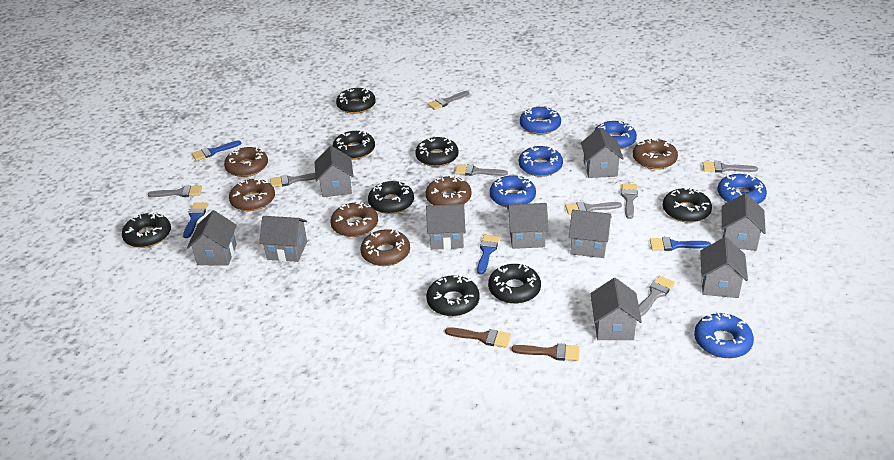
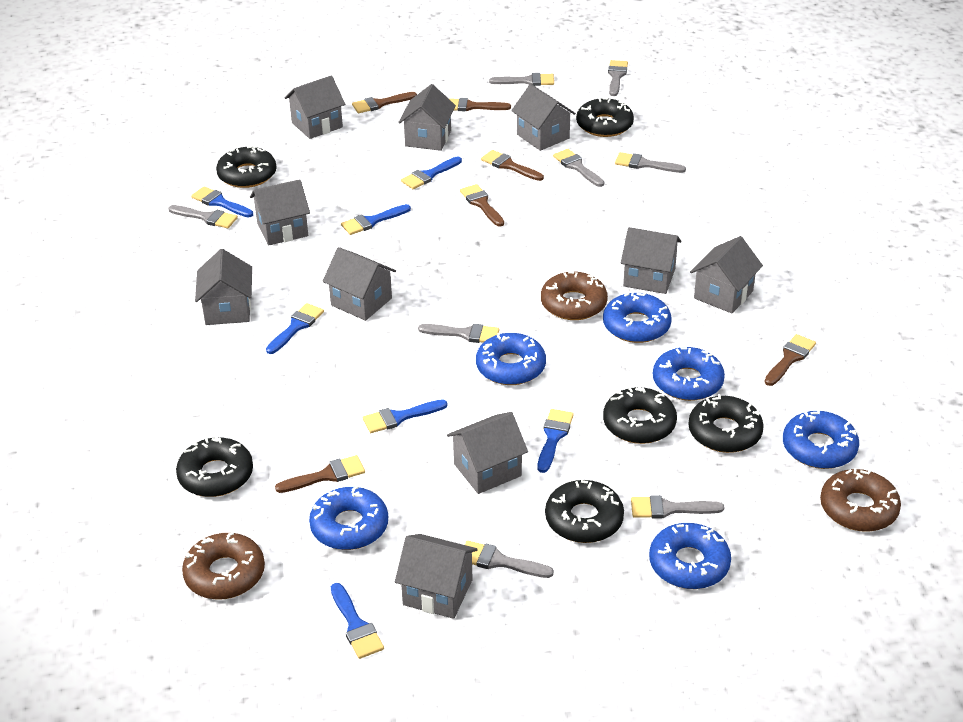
black donut: 8 -> 6
blue brush: 4 -> 7
brown brush: 2 -> 6
brown donut: 6 -> 3

